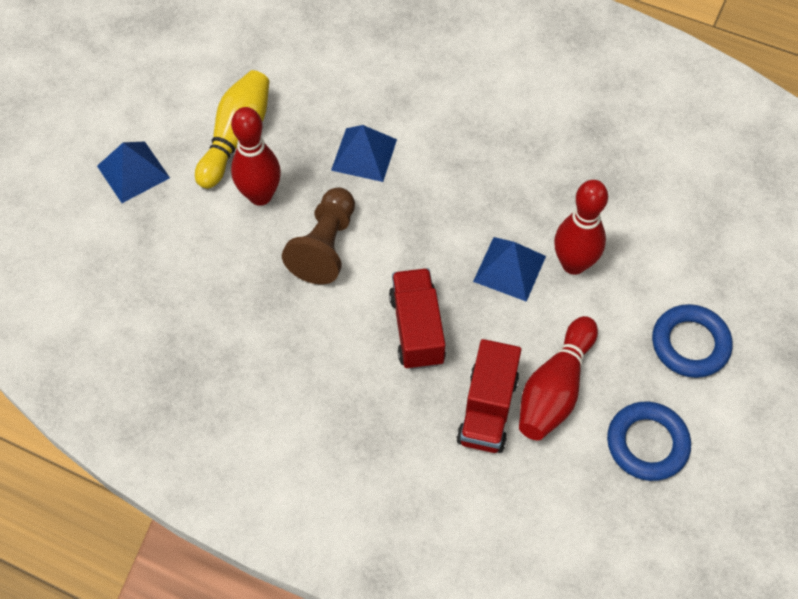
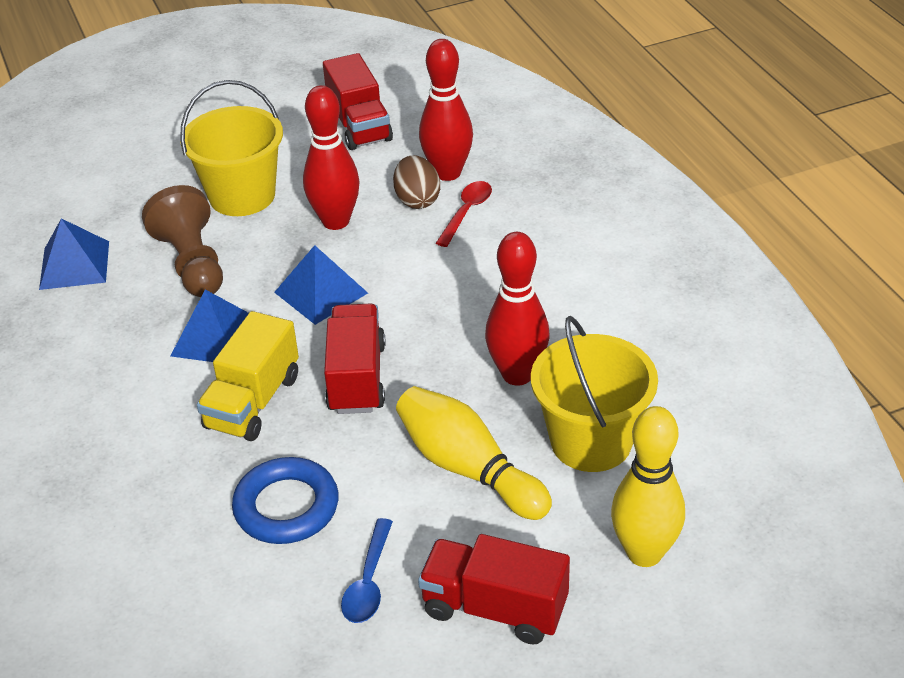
blue ring: 2 -> 1
blue spoon: 0 -> 1
brown egg: 0 -> 1
red spoon: 0 -> 1
red truck: 2 -> 3
yellow bowling pin: 1 -> 2
yellow bucket: 0 -> 2
yellow truck: 0 -> 1

